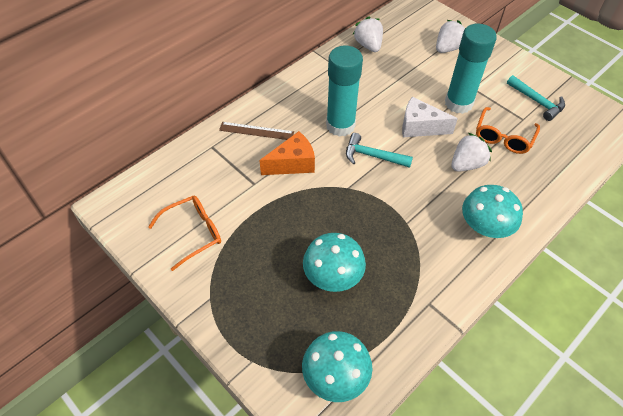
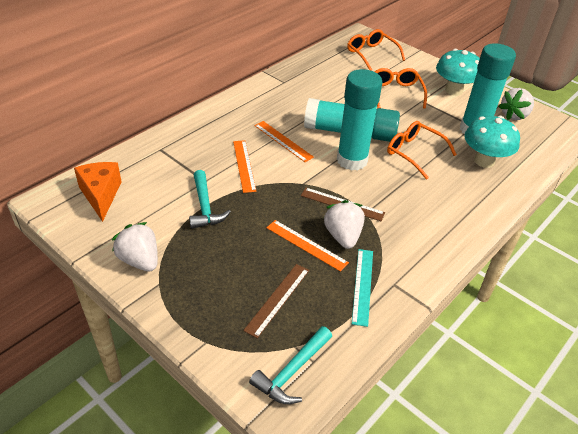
brown ruler: 1 -> 2
orange glasses: 2 -> 3
orange ruler: 0 -> 3
turquoise glue stick: 2 -> 3
turquoise mushroom: 3 -> 2
turquoise ruler: 0 -> 1
white cheese: 1 -> 0

